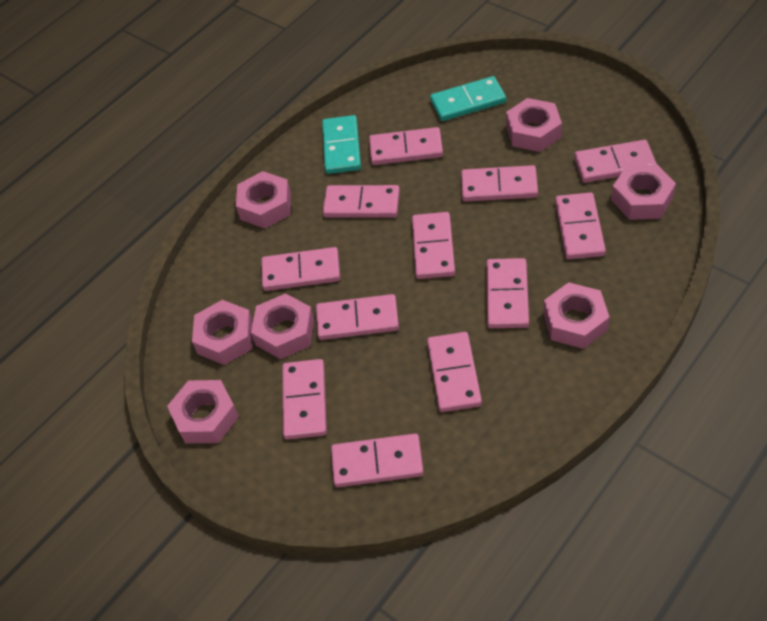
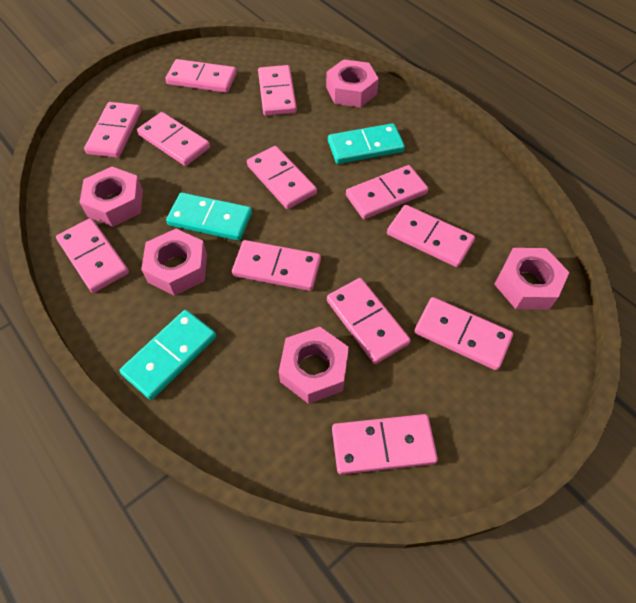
pink nut: 7 -> 5
turquoise domino: 2 -> 3

